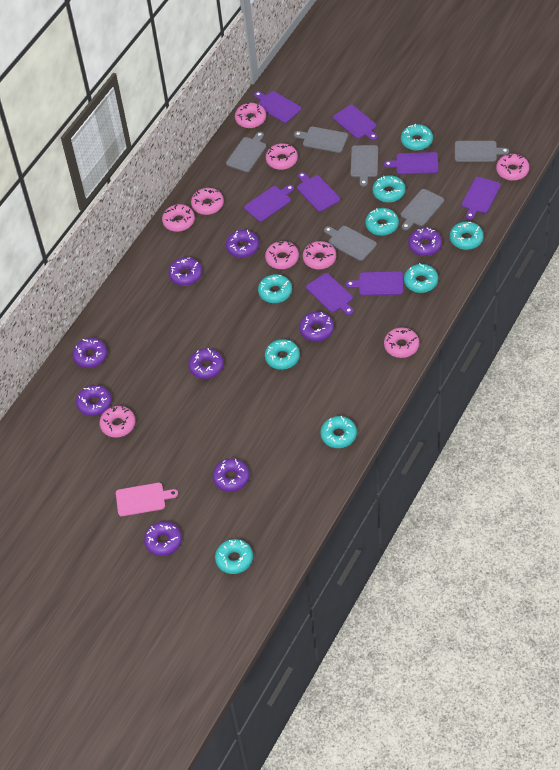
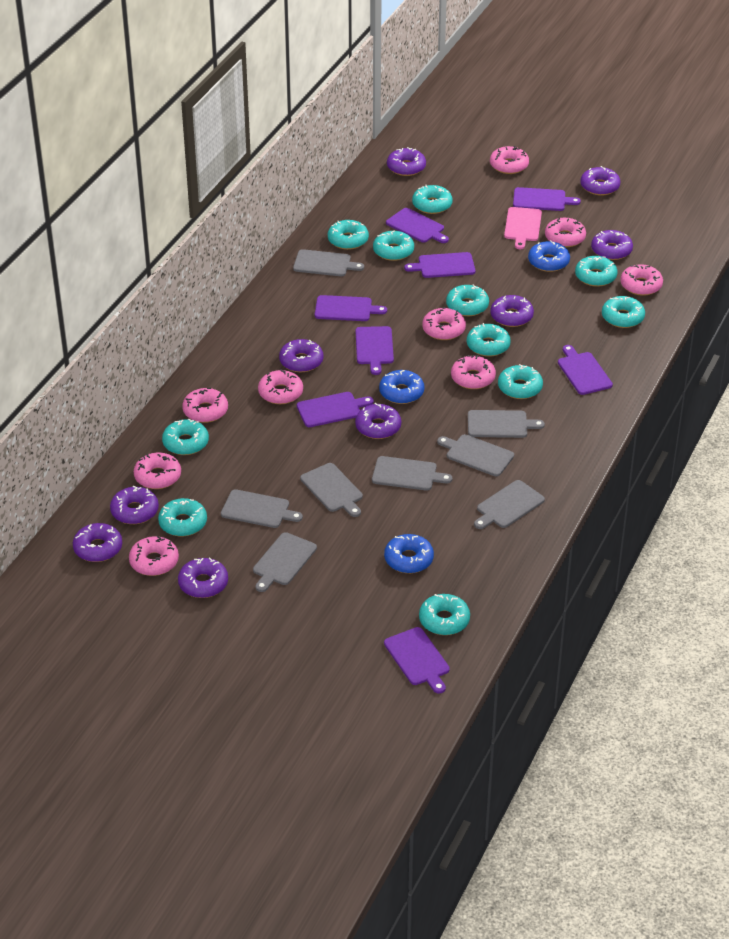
blue donut: 0 -> 3
grey cutting board: 6 -> 8
turquoise donut: 9 -> 11

